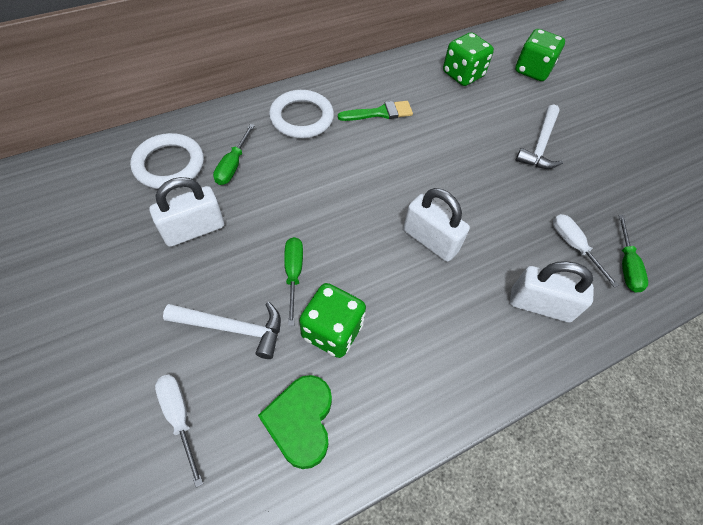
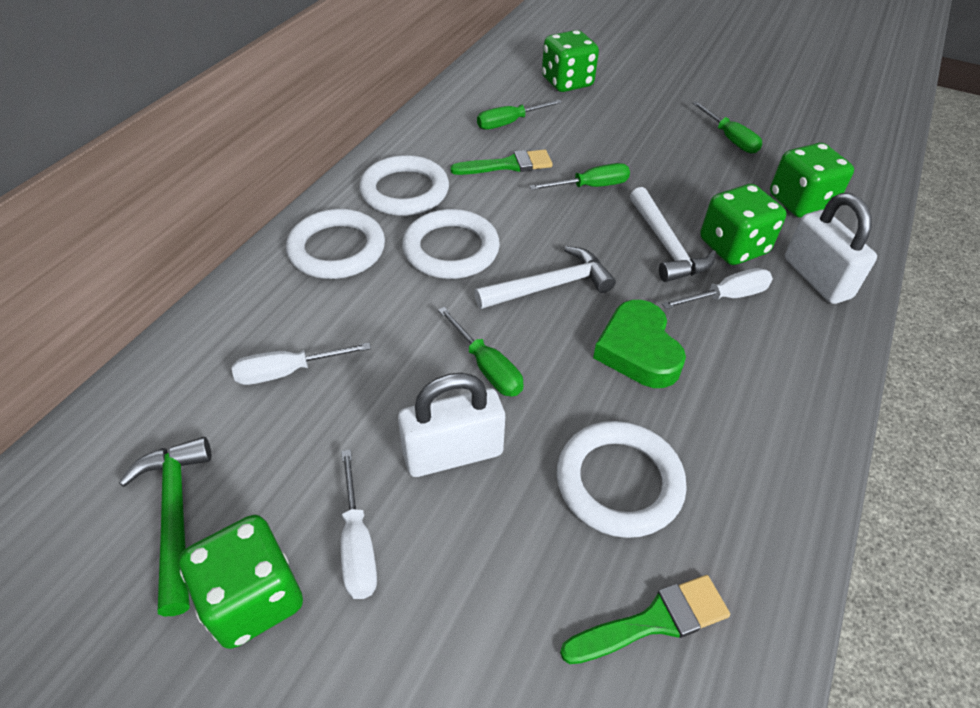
green brush: 1 -> 2
green dice: 3 -> 4
green hammer: 0 -> 1
green screwdriver: 3 -> 4
white padlock: 3 -> 2
white ring: 2 -> 4
white screwdriver: 2 -> 3

